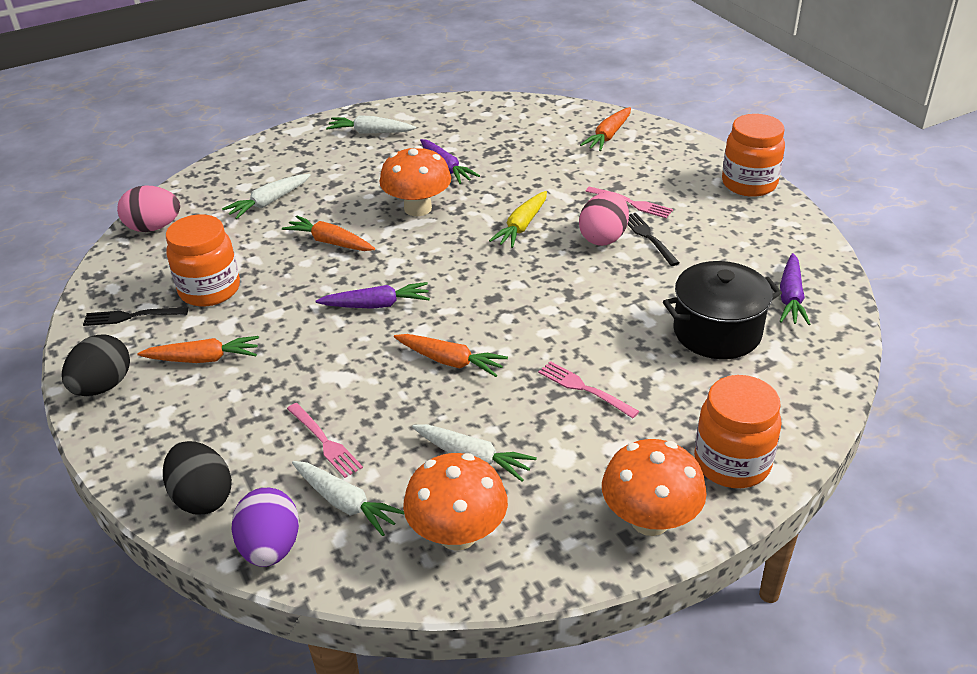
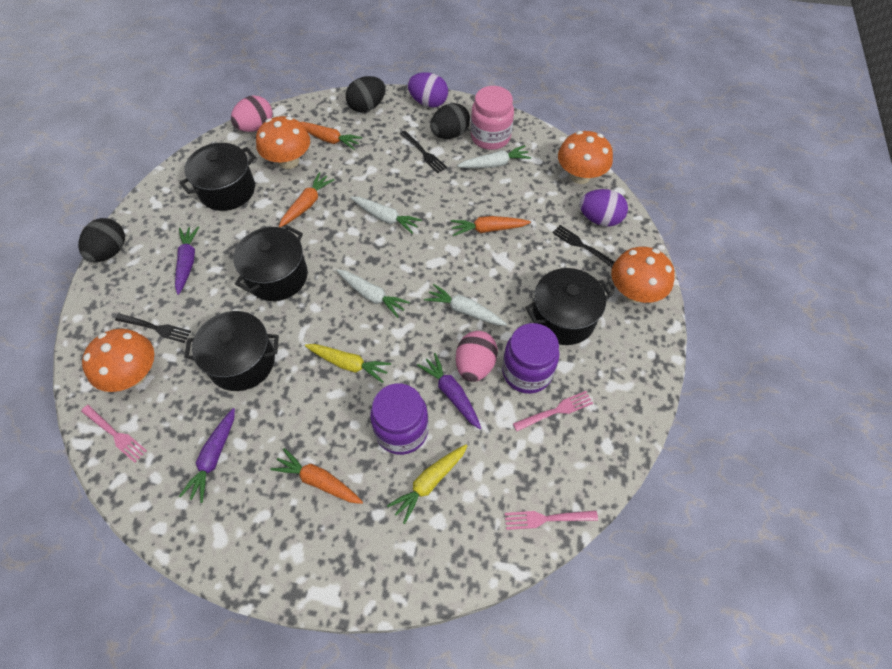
black egg: 2 -> 3
black fork: 2 -> 3
black pot: 1 -> 4
orange jar: 3 -> 0
orange mushroom: 3 -> 4
pink jar: 0 -> 1
purple egg: 1 -> 2
purple jar: 0 -> 2
yellow carrot: 1 -> 2

